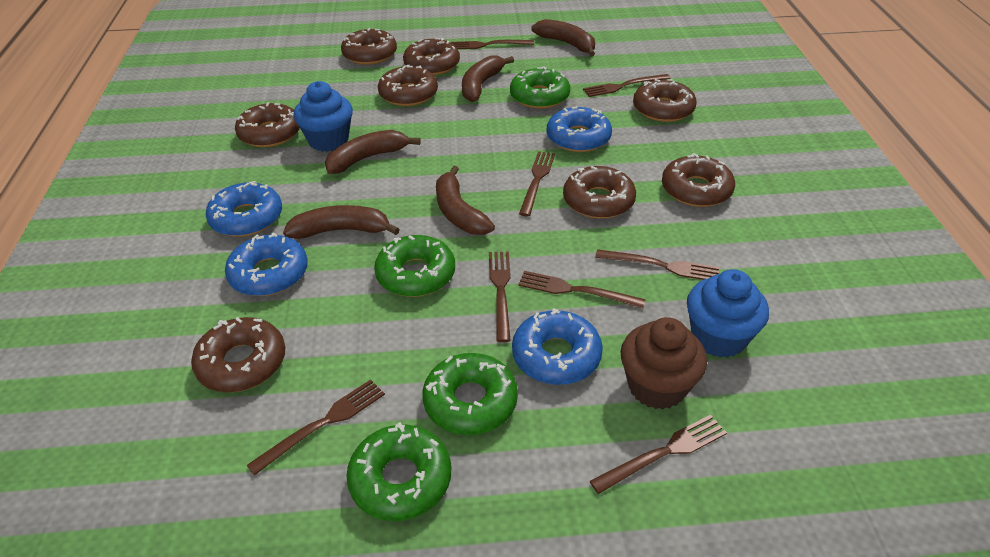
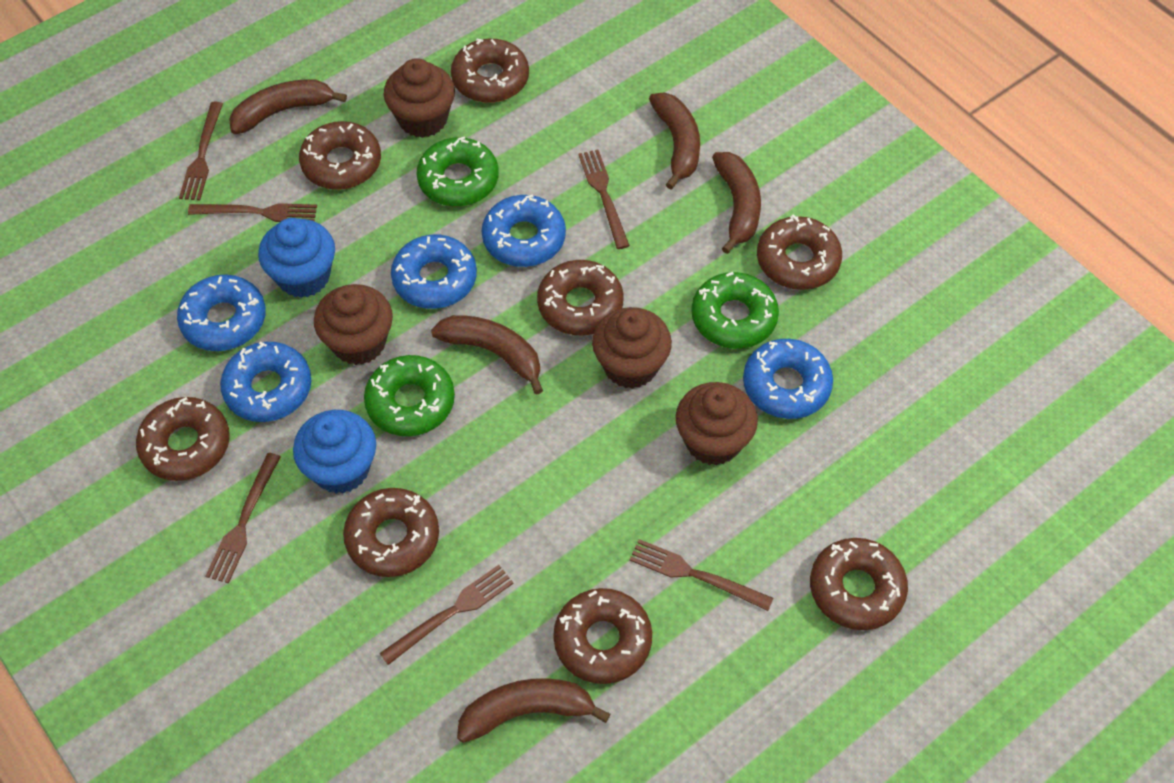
blue donut: 4 -> 5
brown cupcake: 1 -> 4
brown fork: 8 -> 6
green donut: 4 -> 3

